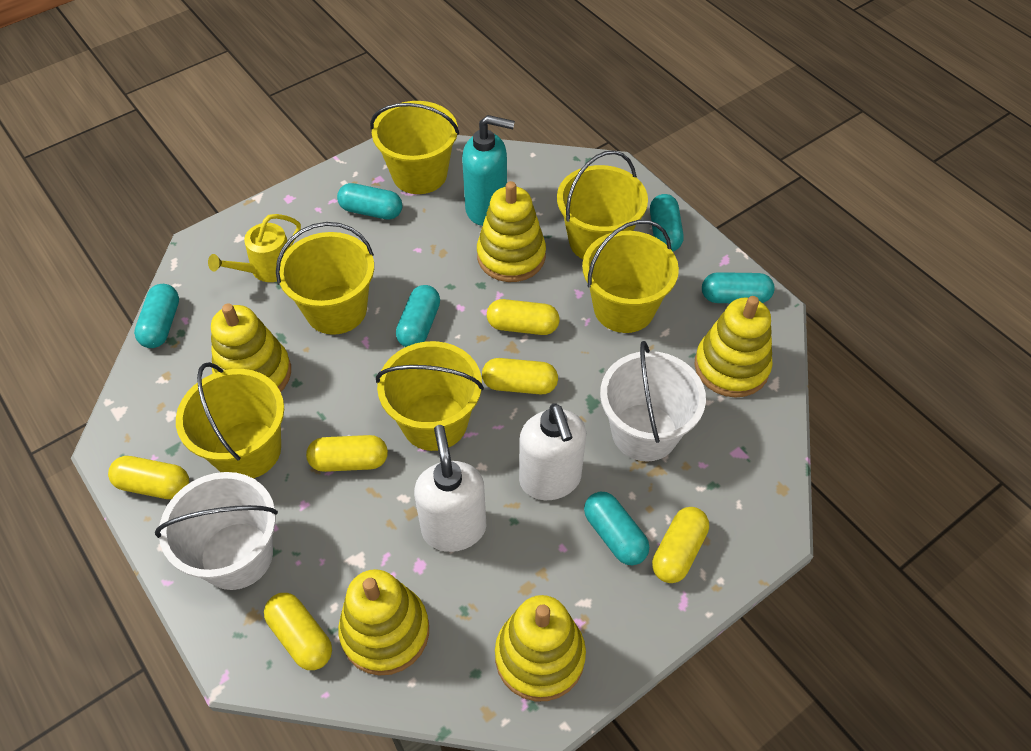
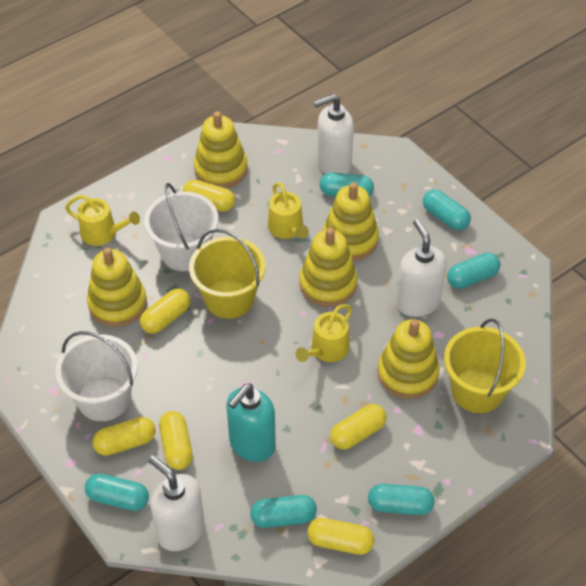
white soap dispenser: 2 -> 3
yellow bucket: 6 -> 2
yellow watering can: 1 -> 3

